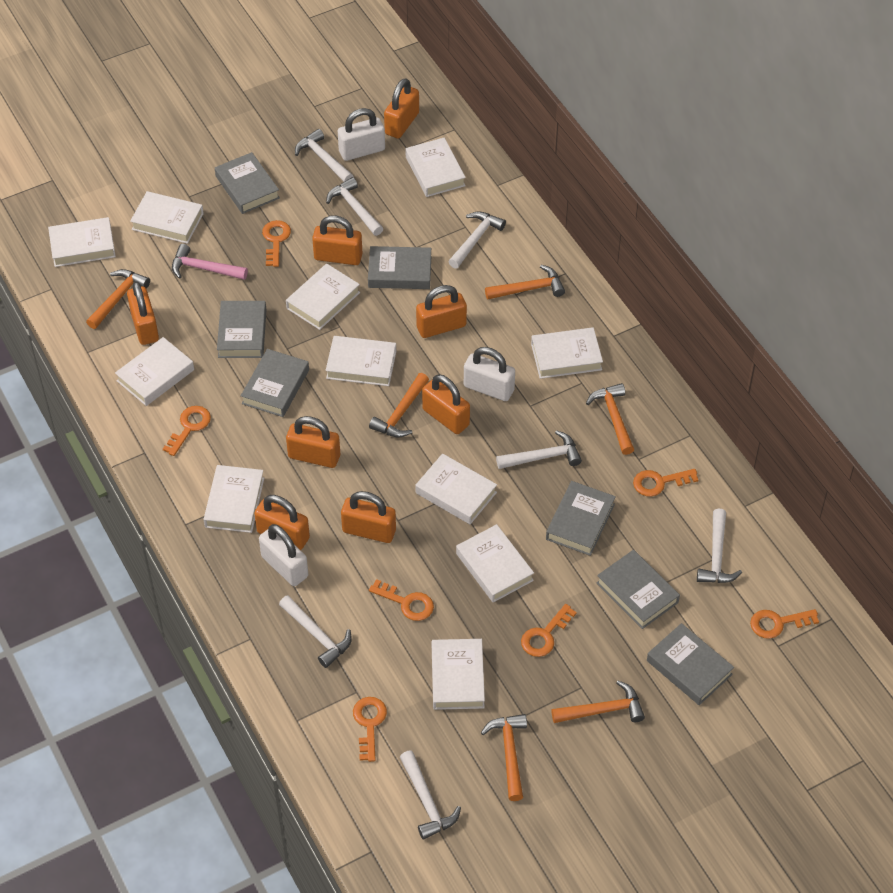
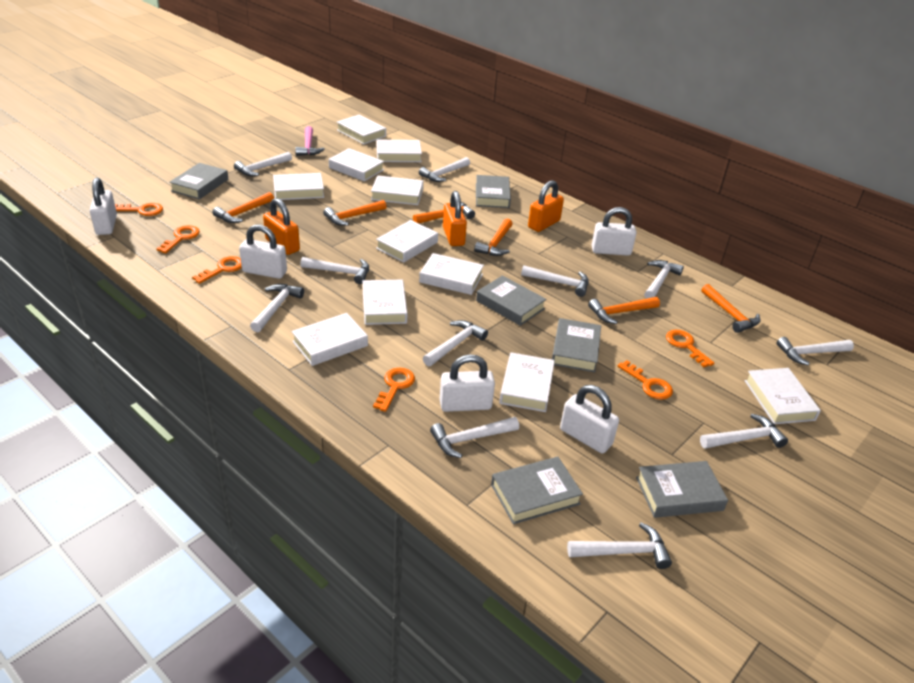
grey book: 7 -> 6
orange key: 7 -> 6
orange padlock: 8 -> 3
white hammer: 7 -> 11
white padlock: 3 -> 5

